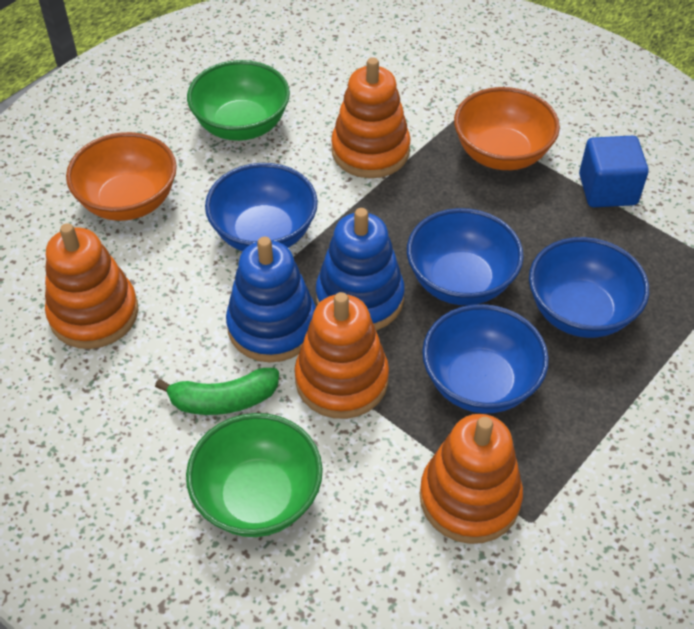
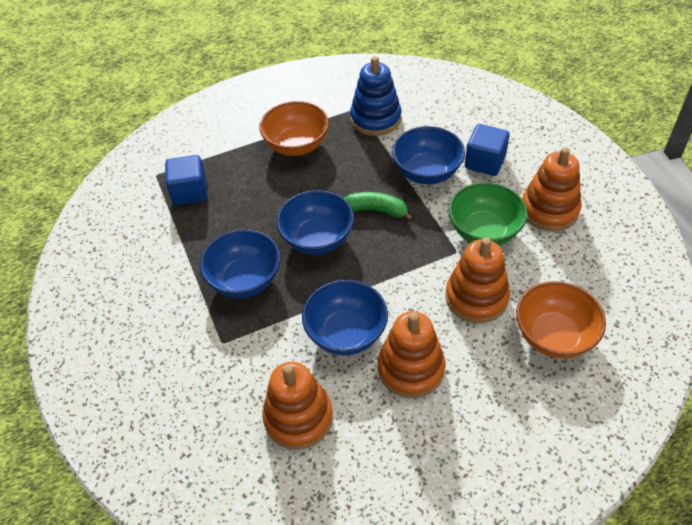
blue cube: 1 -> 2
blue stacking toy: 2 -> 1
green bowl: 2 -> 1

